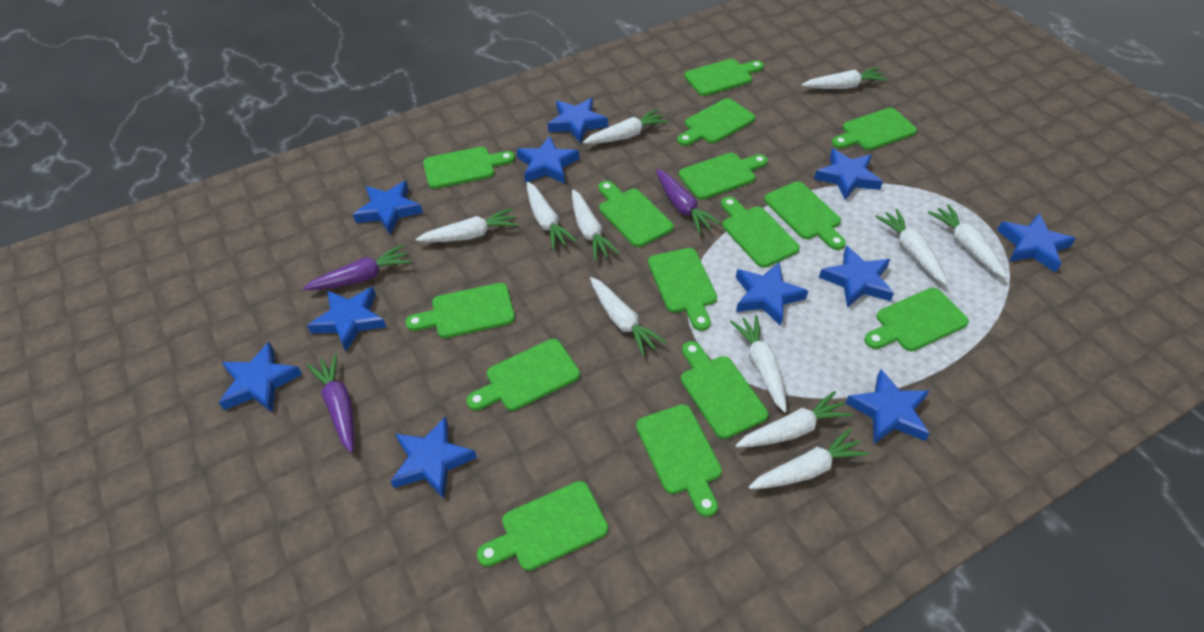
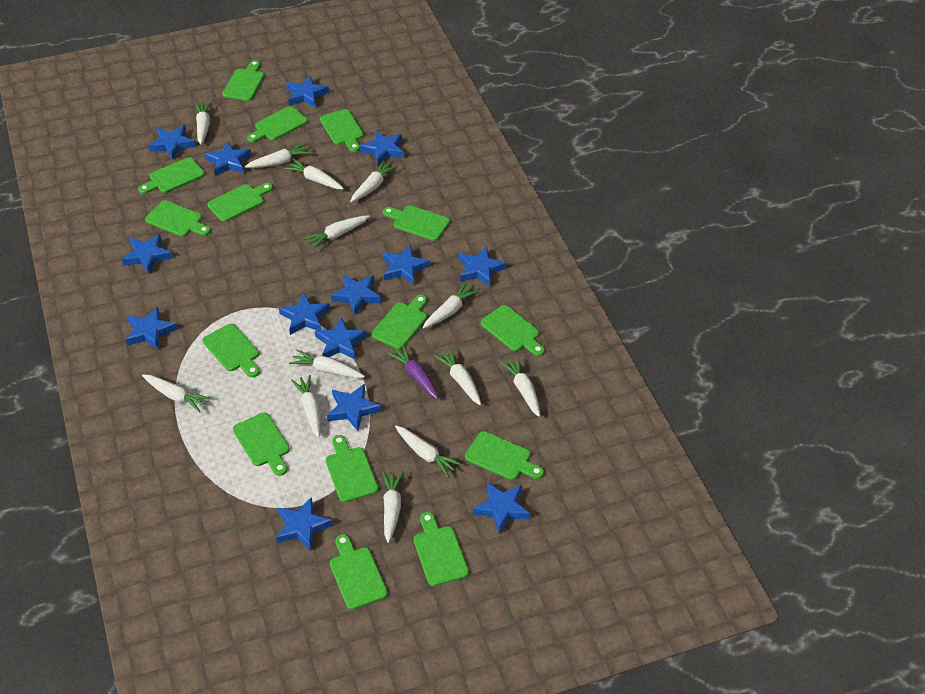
blue star: 11 -> 14
purple carrot: 3 -> 1
white carrot: 11 -> 13

